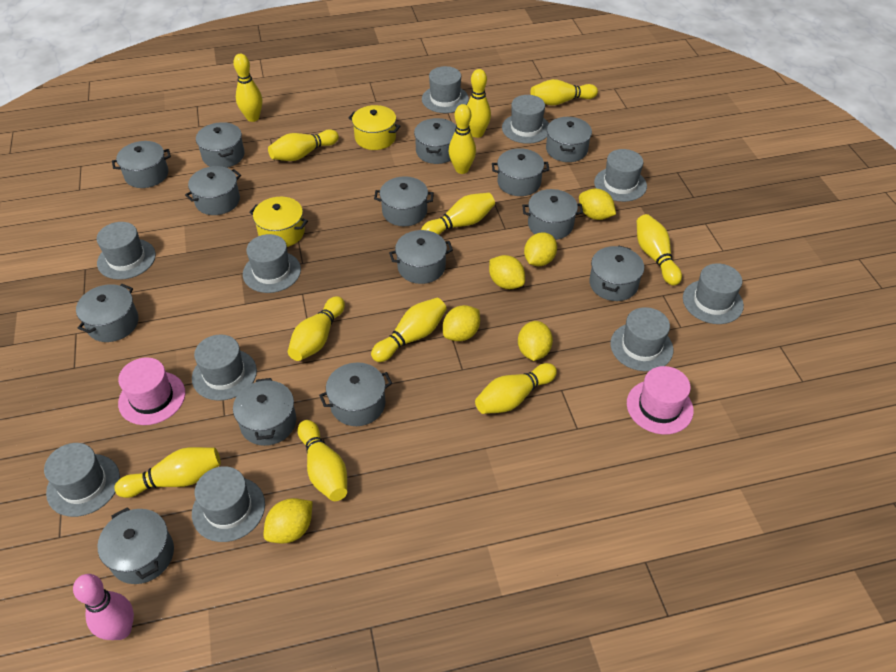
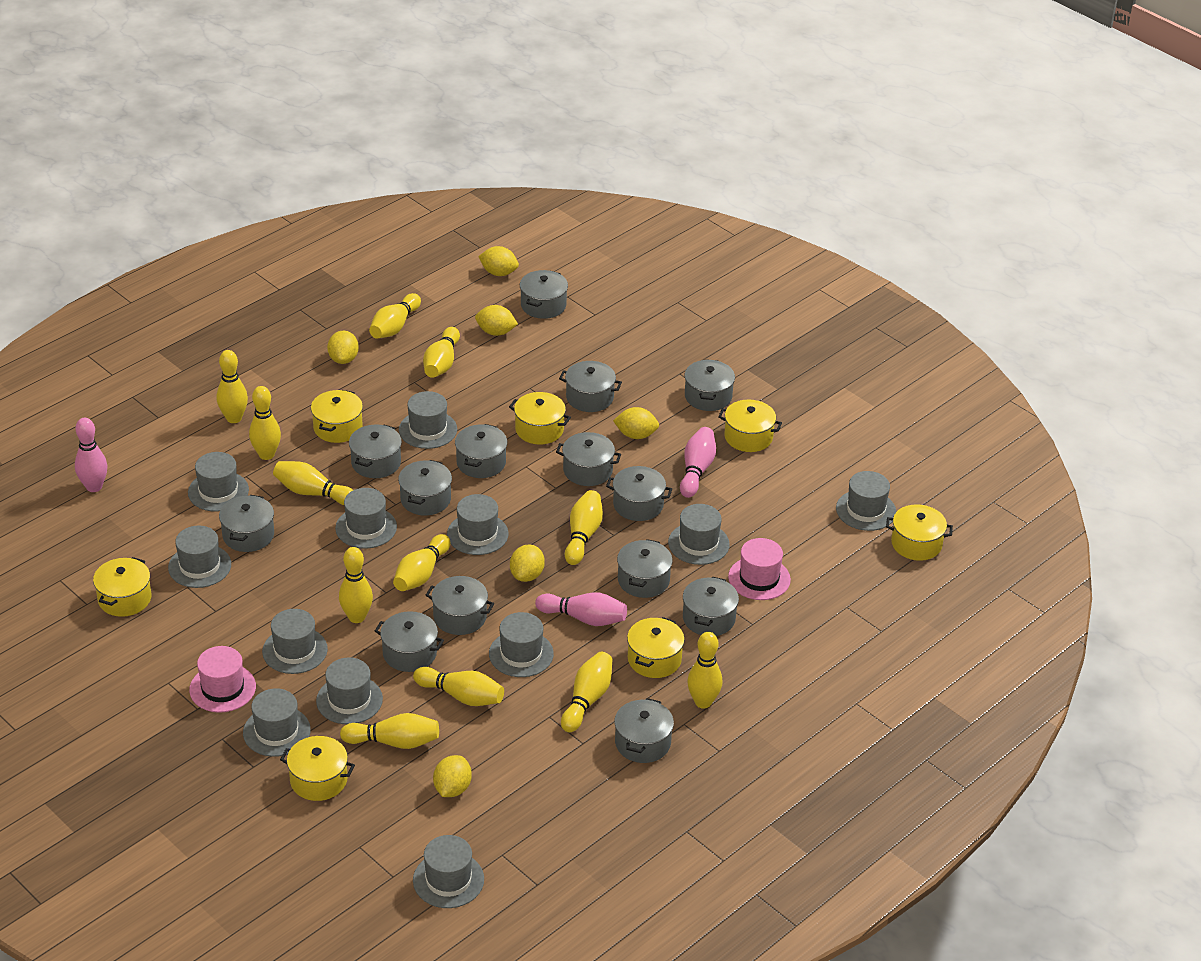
grey hat: 10 -> 12
pink bowling pin: 1 -> 3
yellow pot: 2 -> 7

